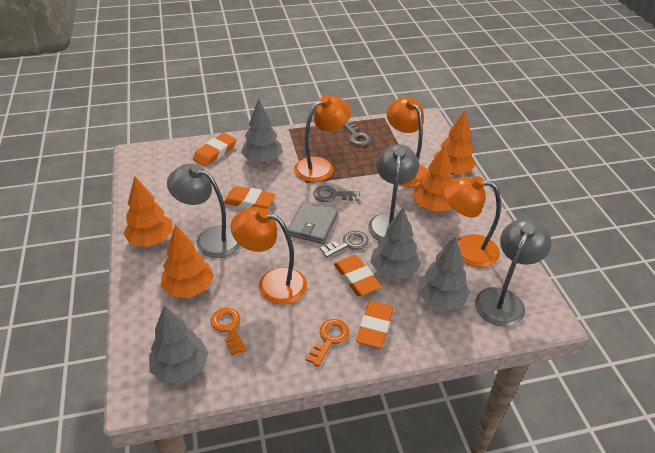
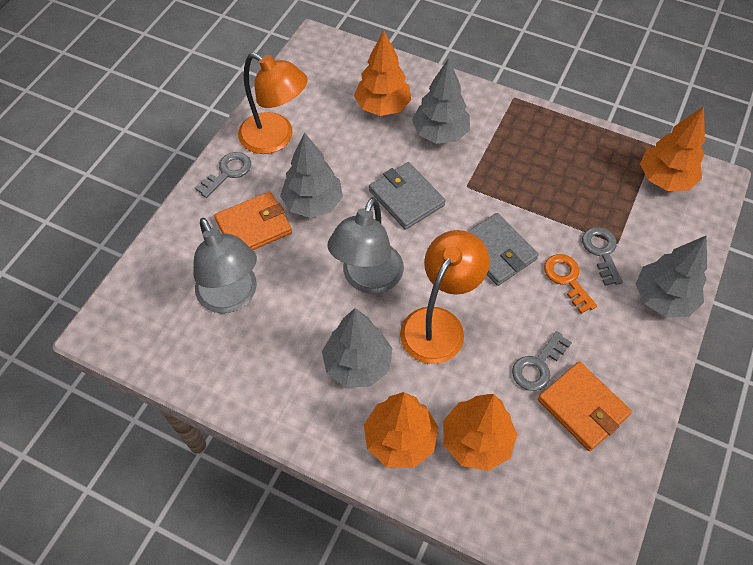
grey lamp: 3 -> 2
grey wallet: 1 -> 2
orange eraser: 4 -> 0
orange key: 2 -> 1
orange lamp: 4 -> 2
orange wallet: 0 -> 2

